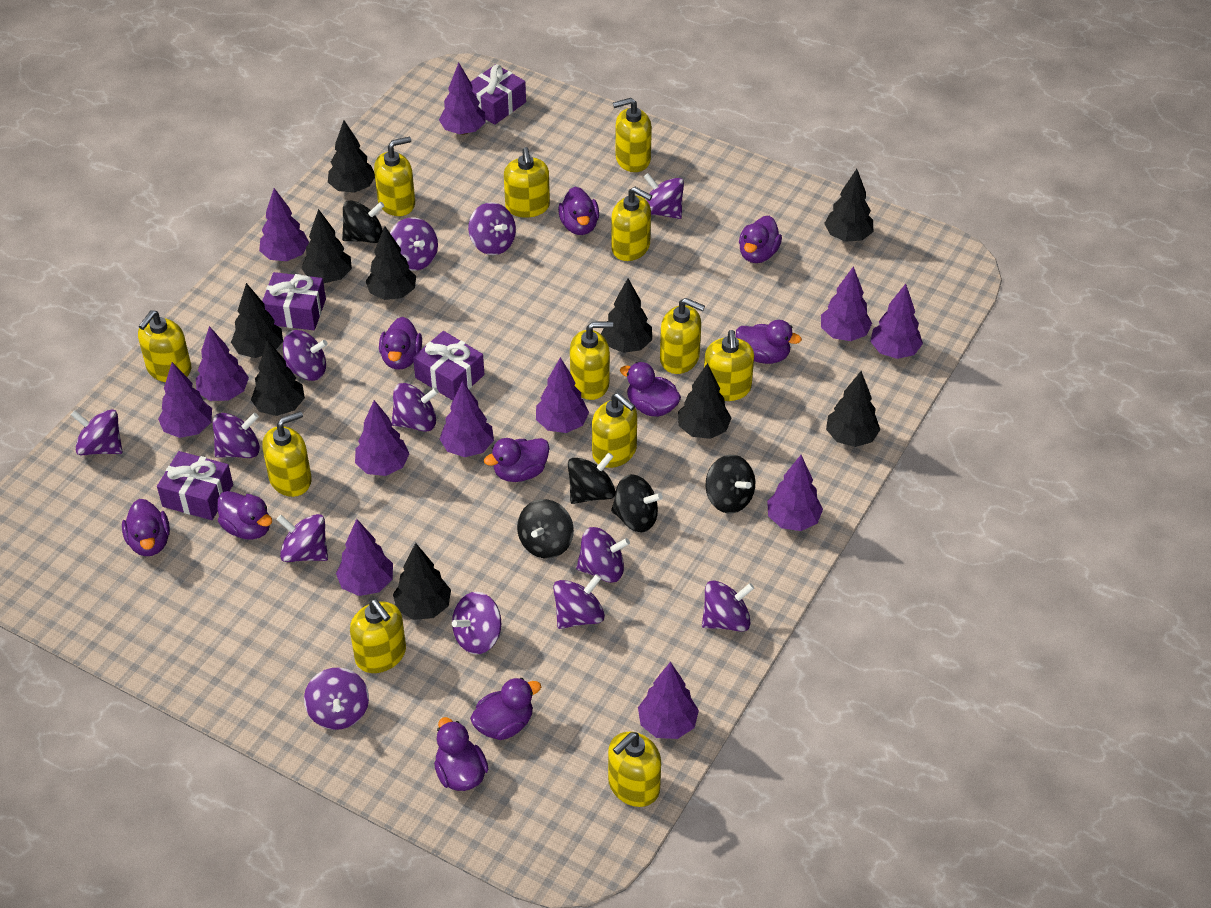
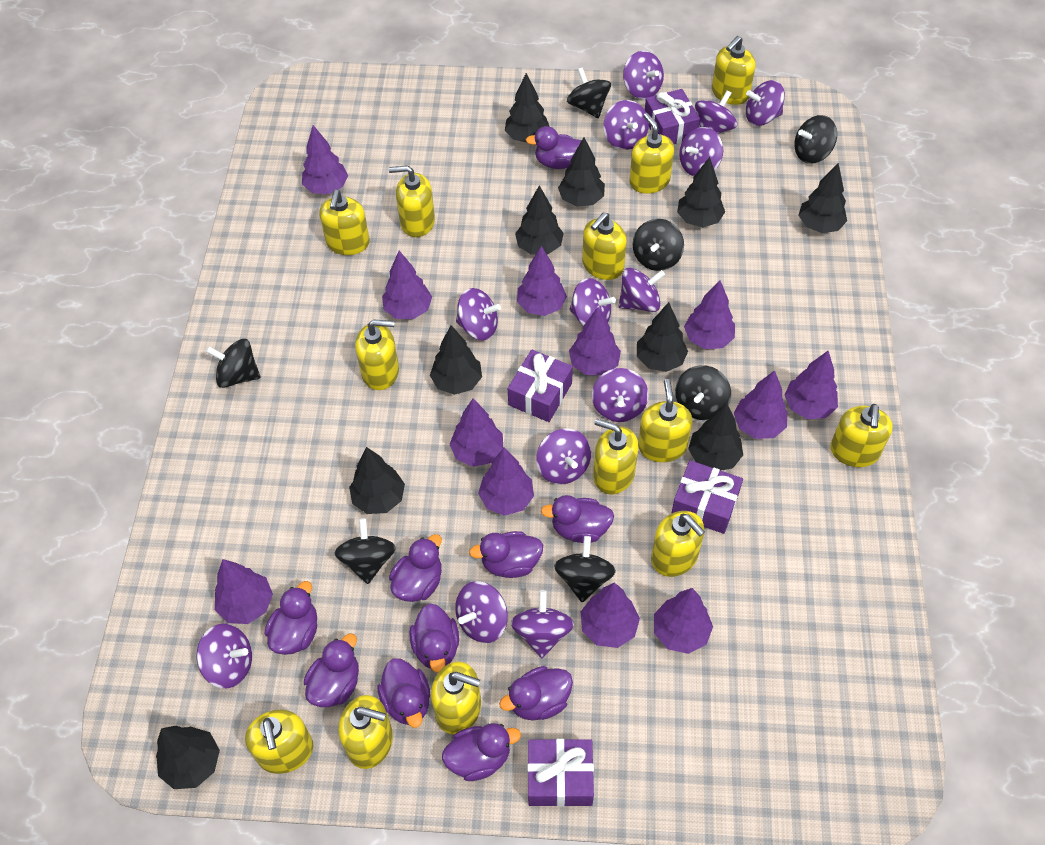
black spinning top: 5 -> 7
yellow soap dispenser: 12 -> 13

